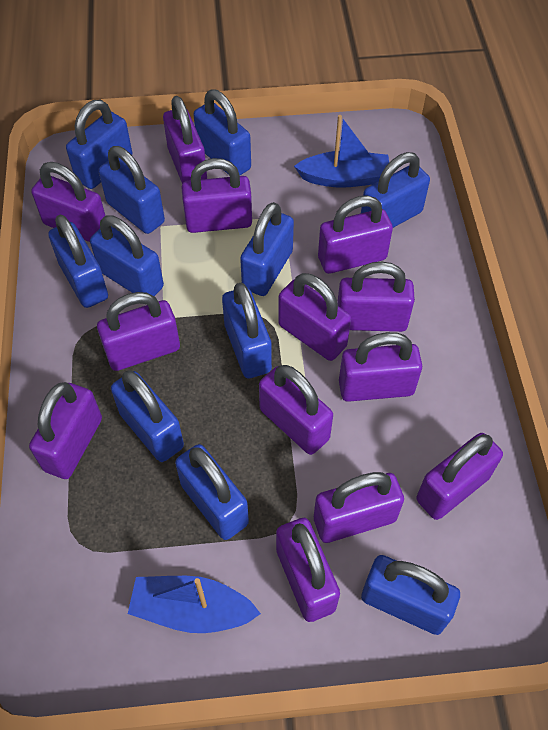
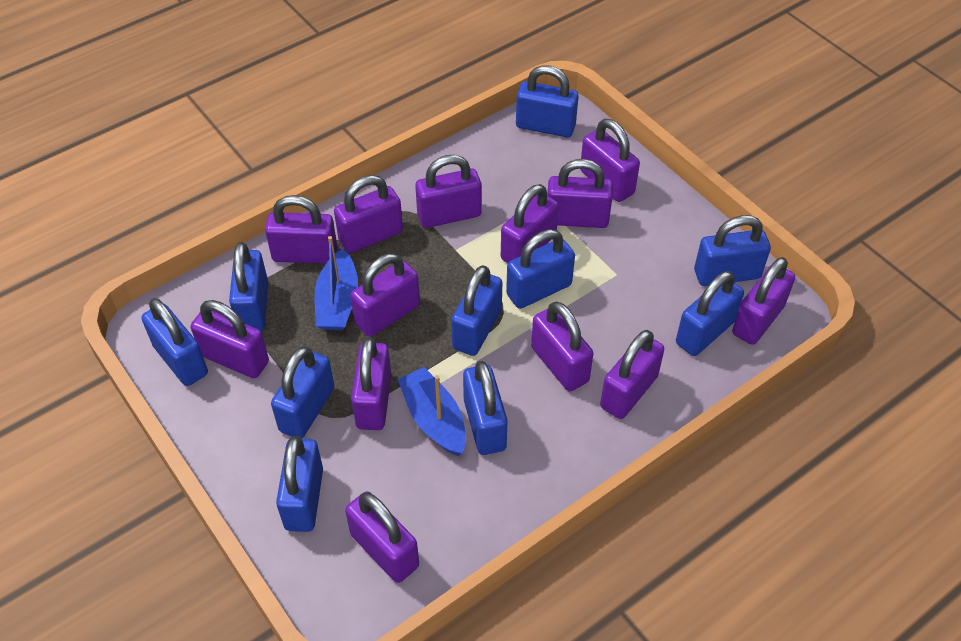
blue padlock: 11 -> 10

